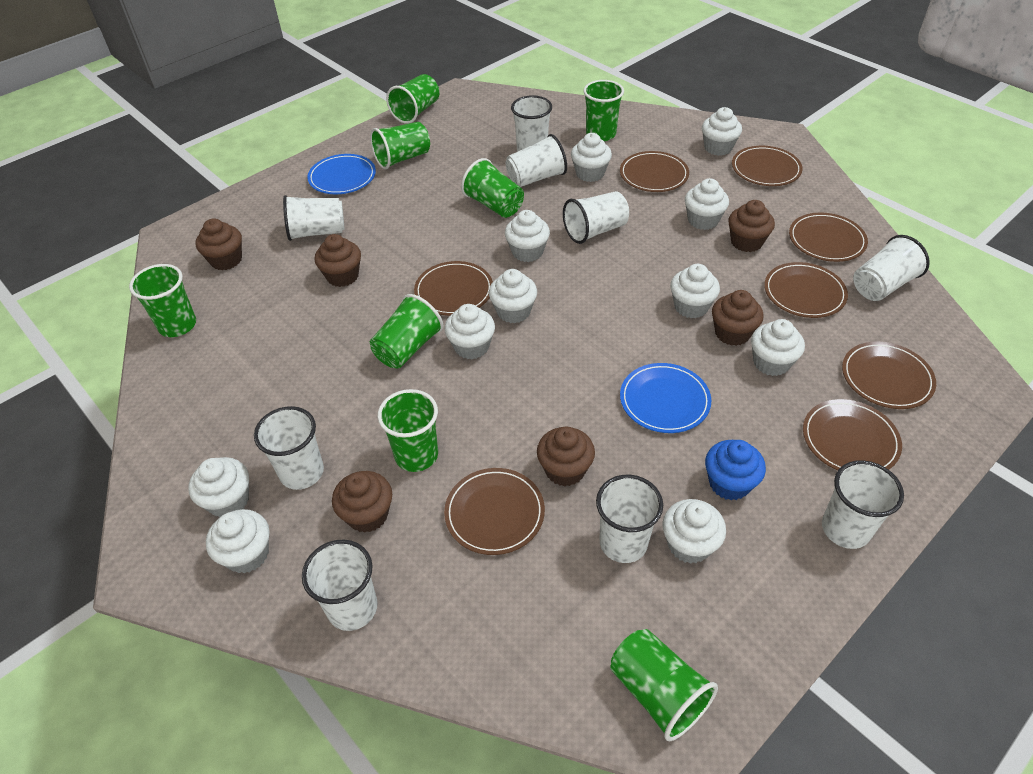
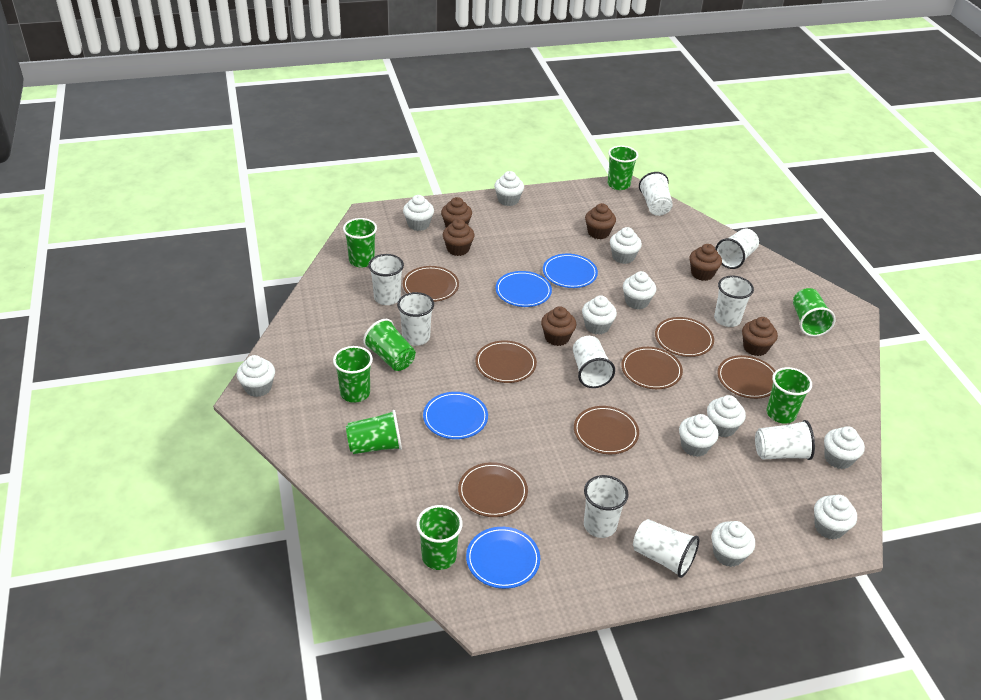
blue cupcake: 1 -> 0
blue plate: 2 -> 4
brown plate: 8 -> 7

